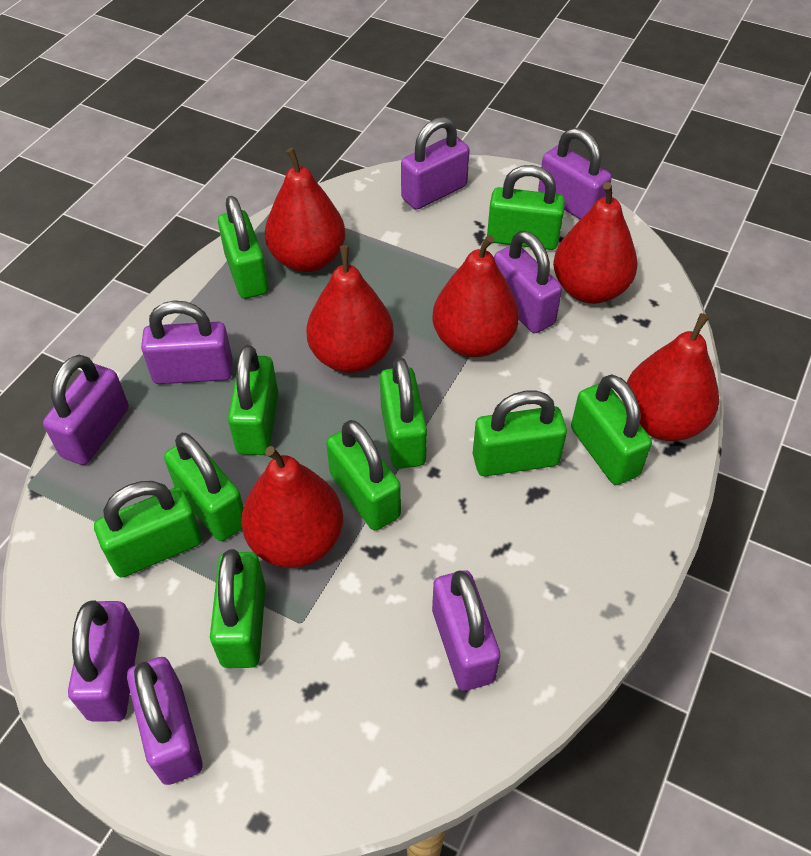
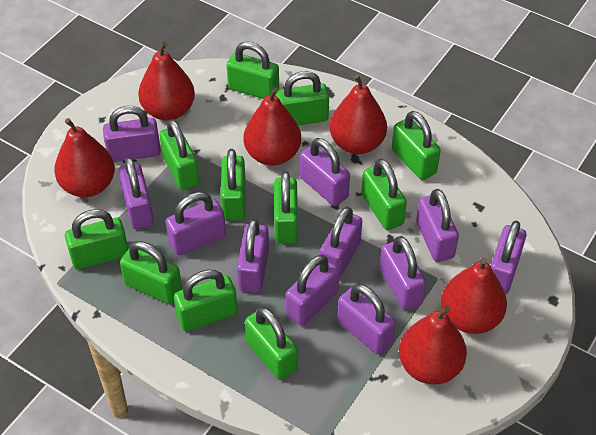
green padlock: 10 -> 11
purple padlock: 8 -> 11

